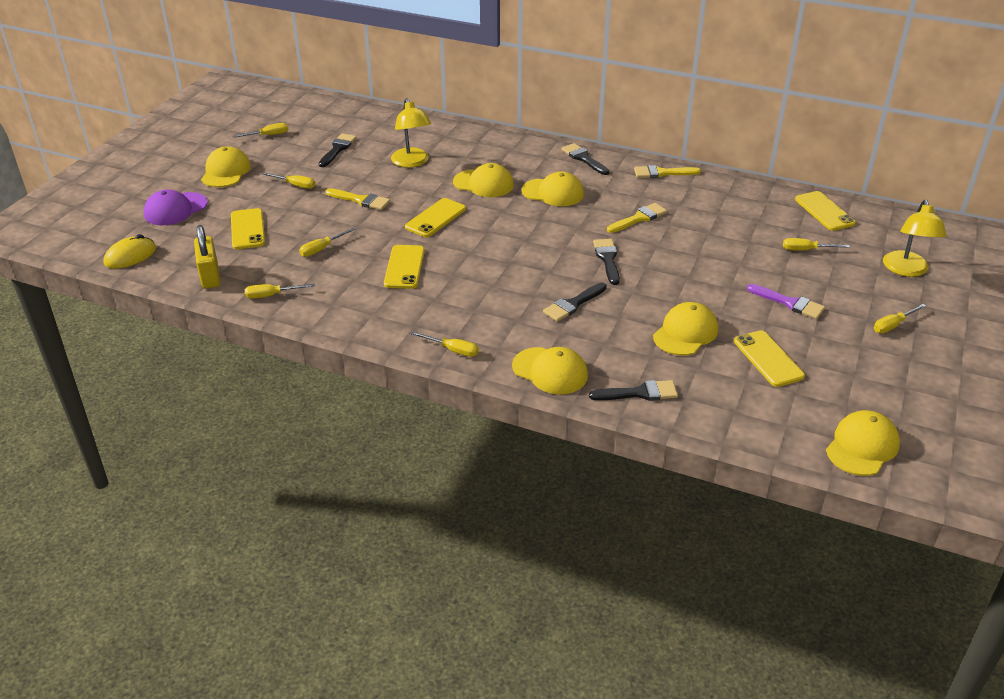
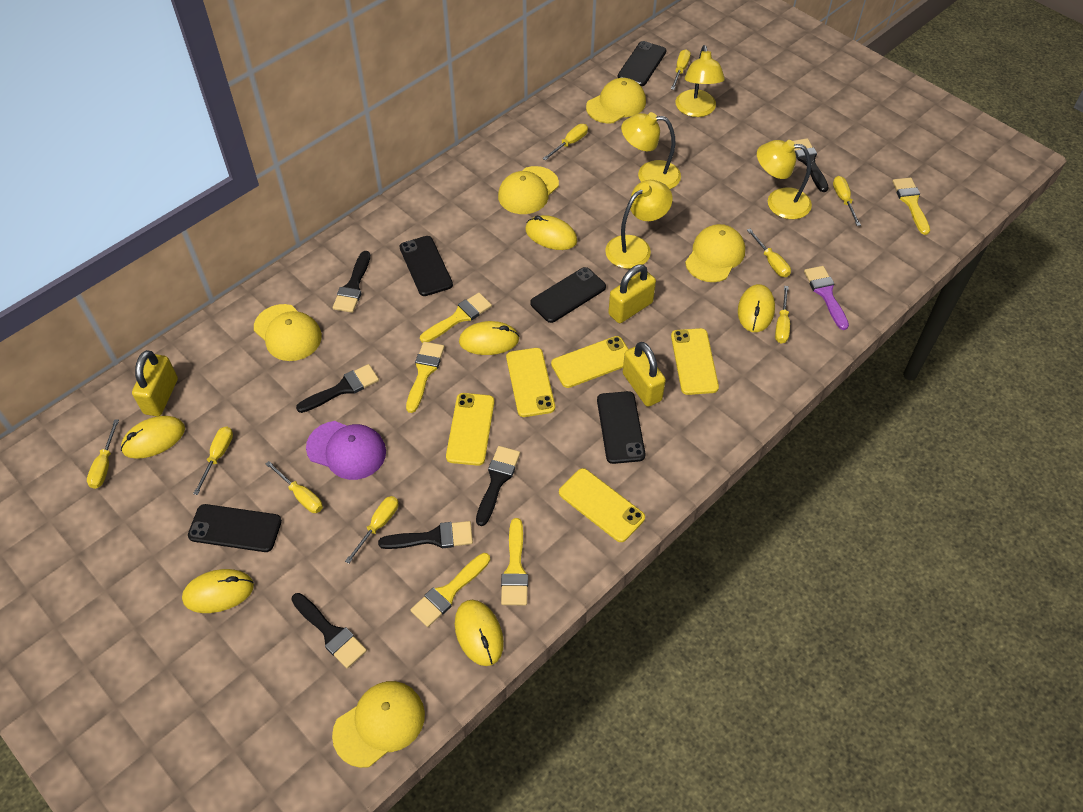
black brush: 5 -> 6
black phone: 0 -> 5
yellow brush: 3 -> 5
yellow cap: 6 -> 5
yellow lamp: 2 -> 4
yellow mouse: 1 -> 6
yellow padlock: 1 -> 3
yellow screwdriver: 7 -> 9

